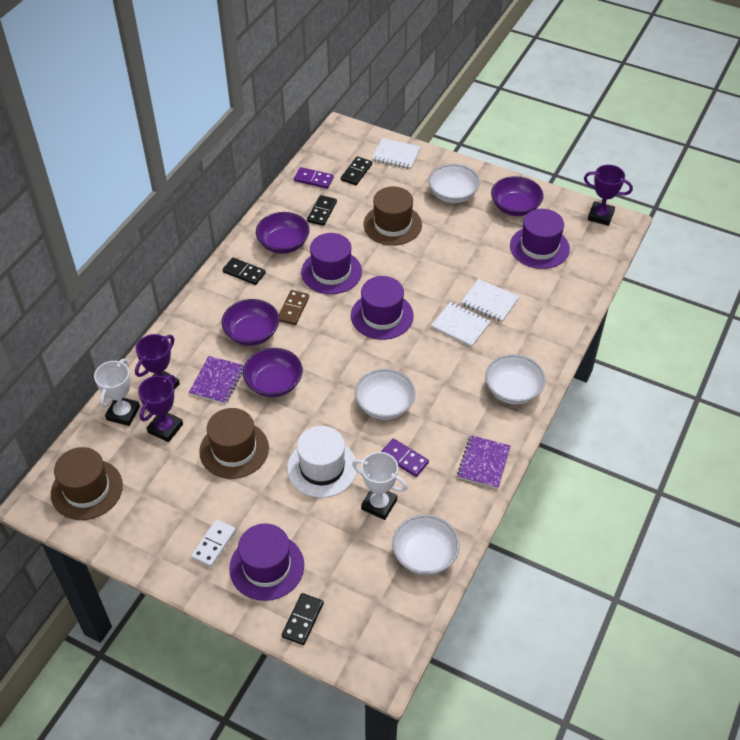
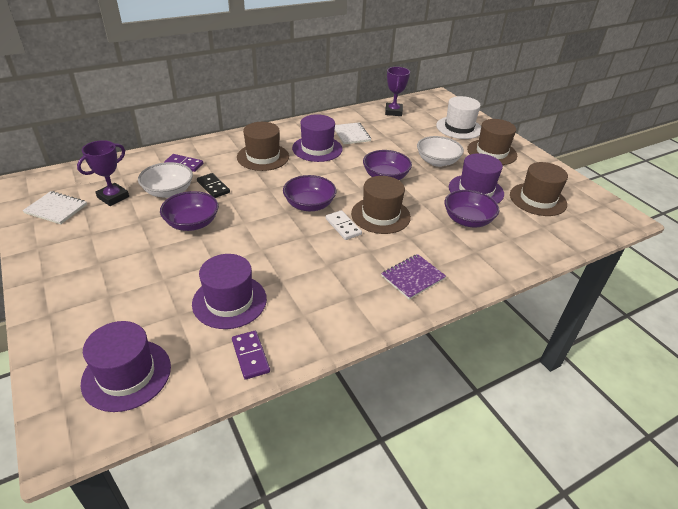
black domino: 4 -> 1
brown domino: 1 -> 0
brown hat: 3 -> 4
purple notebook: 2 -> 1
purple trophy: 3 -> 2
white bowl: 4 -> 2
white notebook: 3 -> 2
white trophy: 2 -> 0

